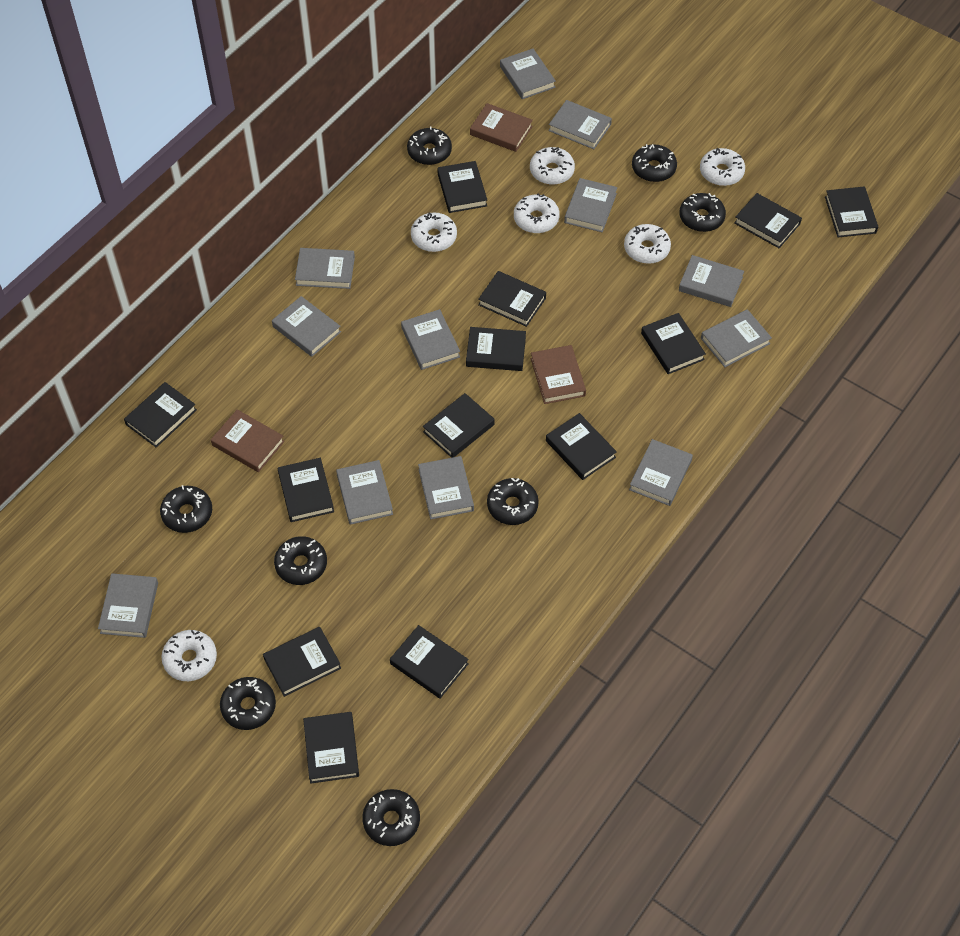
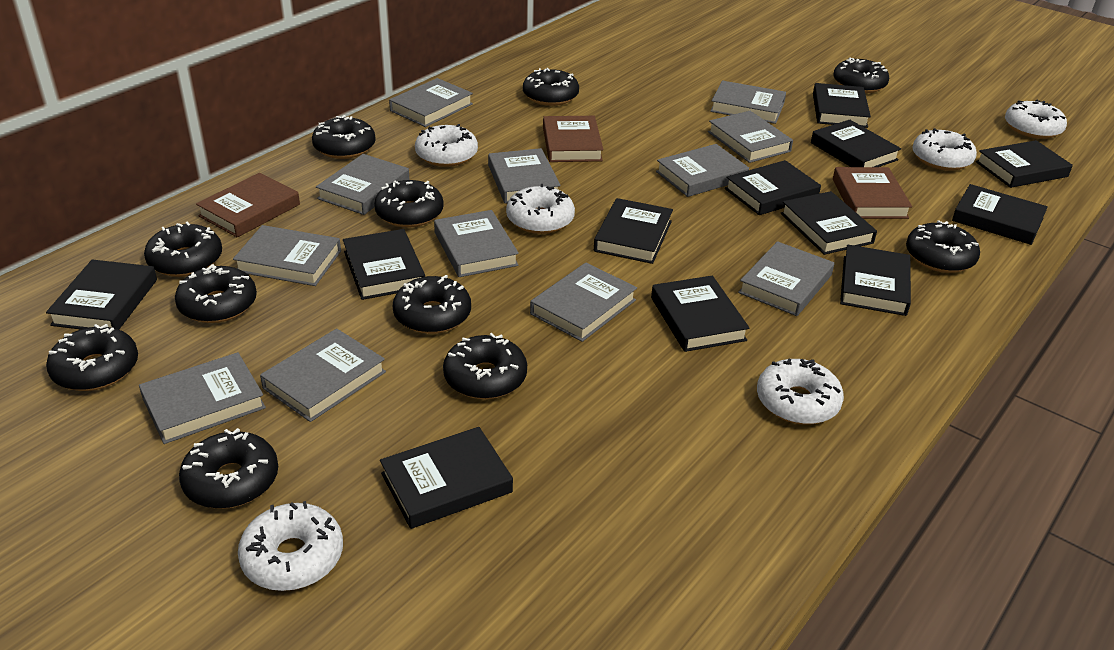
black book: 13 -> 12
black donut: 8 -> 11

